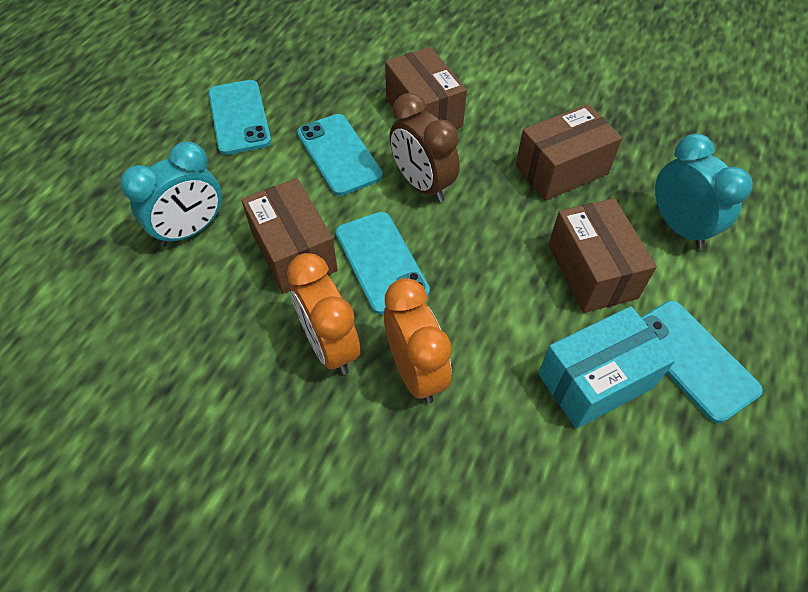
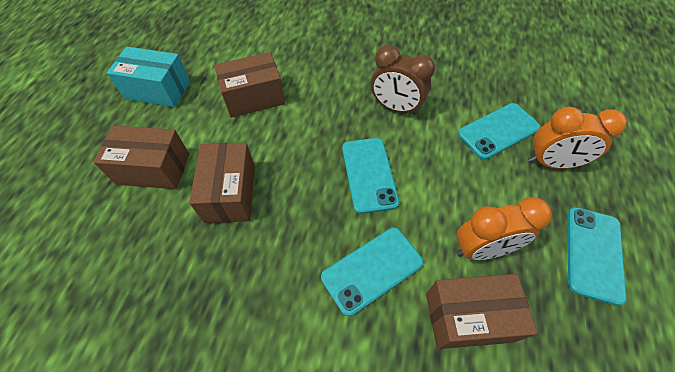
turquoise clock: 2 -> 0

